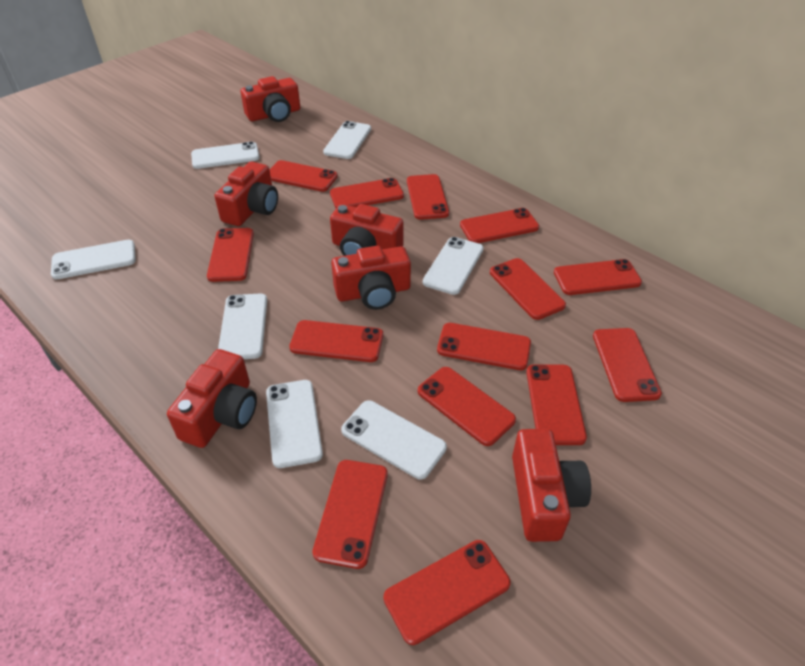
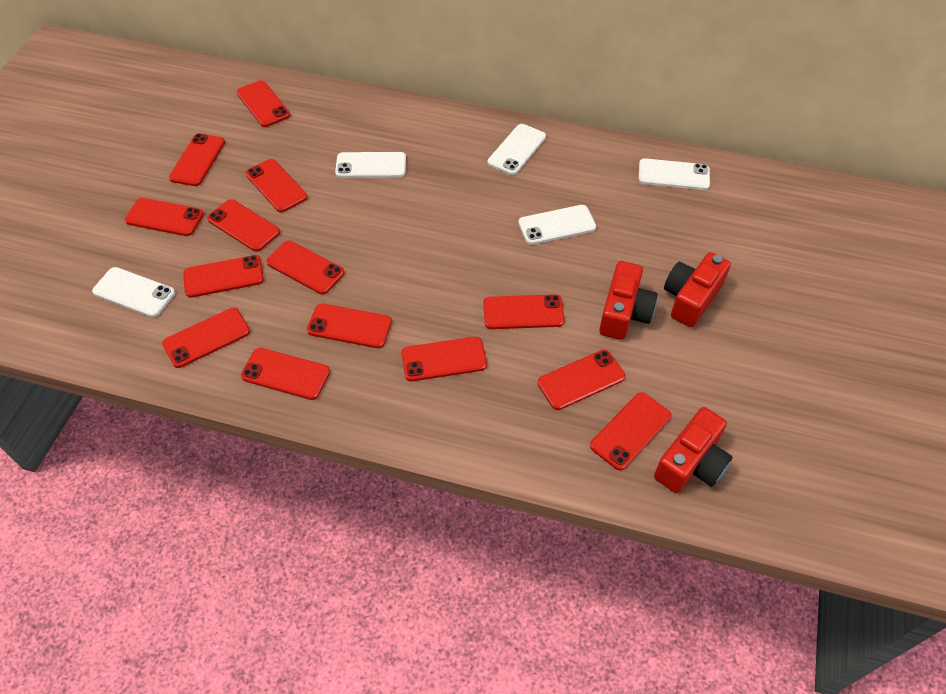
red camera: 6 -> 3
white phone: 7 -> 5

